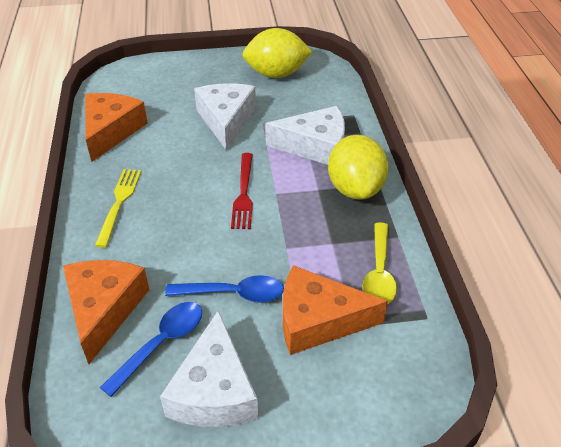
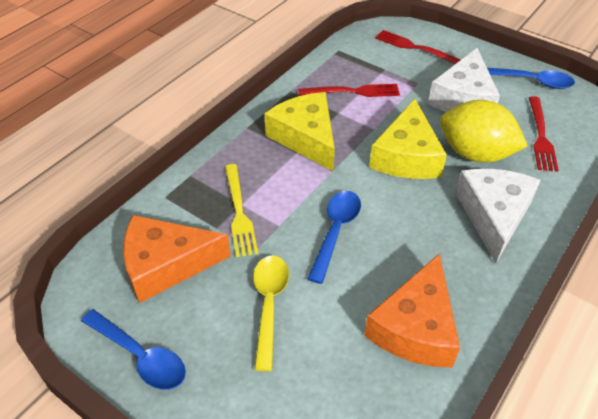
blue spoon: 2 -> 3
orange cheese: 3 -> 2
red fork: 1 -> 3
white cheese: 3 -> 2
yellow cheese: 0 -> 2
yellow lemon: 2 -> 1

